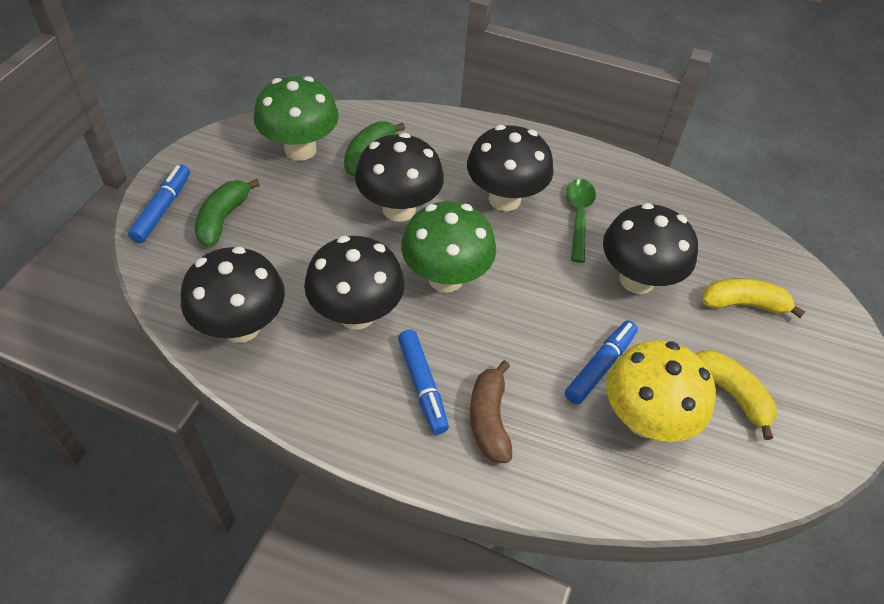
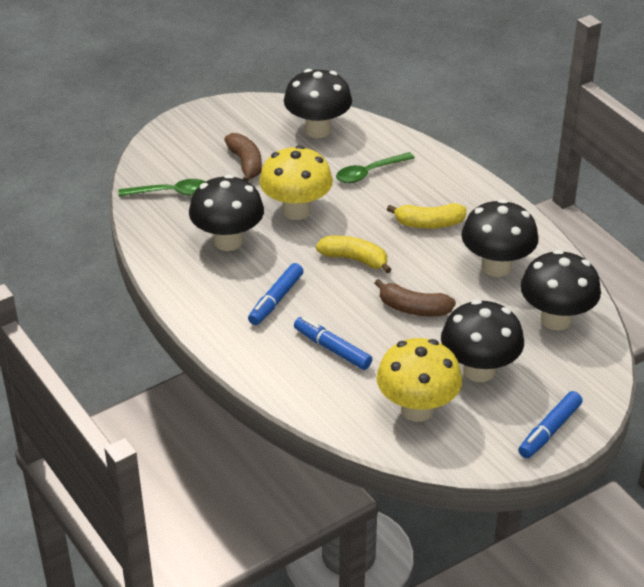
brown banana: 1 -> 2
green banana: 2 -> 0
green mushroom: 2 -> 0
green spoon: 1 -> 2
yellow mushroom: 1 -> 2

